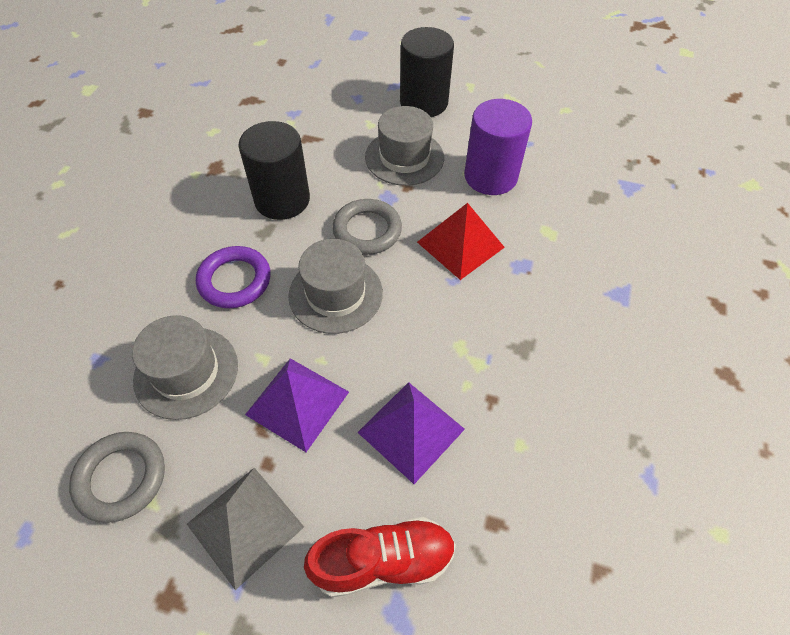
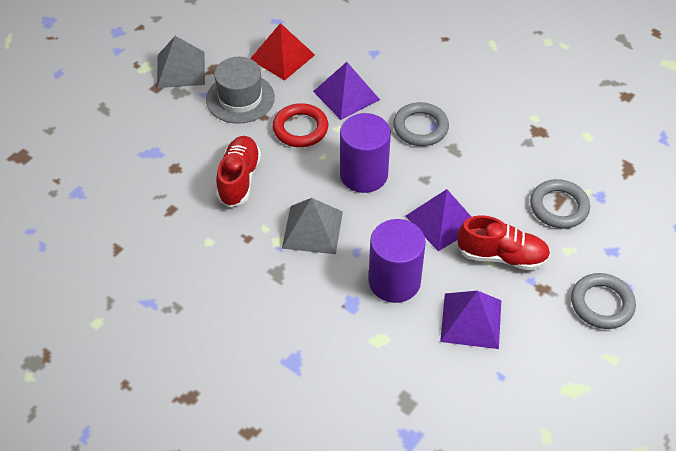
black cylinder: 2 -> 0
grey hat: 3 -> 1
grey pyramid: 1 -> 2
grey ring: 2 -> 3
purple cylinder: 1 -> 2
purple pyramid: 2 -> 3
purple ring: 1 -> 0
red ring: 0 -> 1
red shoe: 1 -> 2

